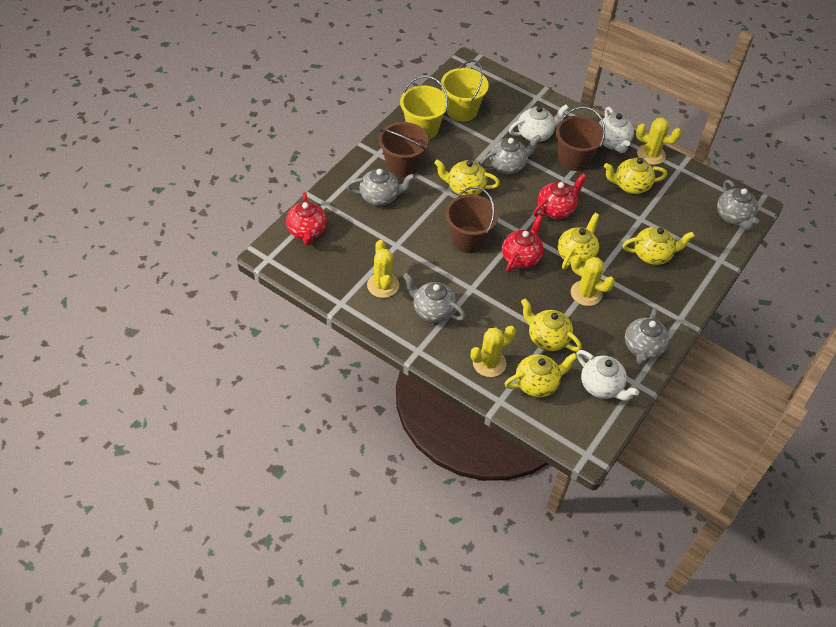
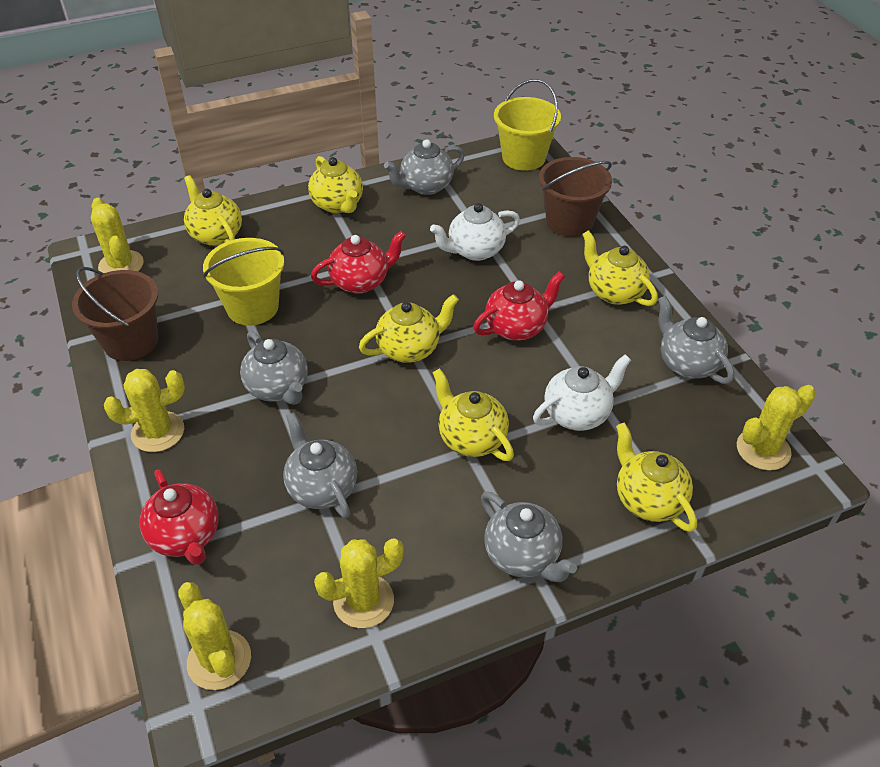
brown bucket: 3 -> 2
white teapot: 3 -> 2
yellow cactus: 4 -> 5

